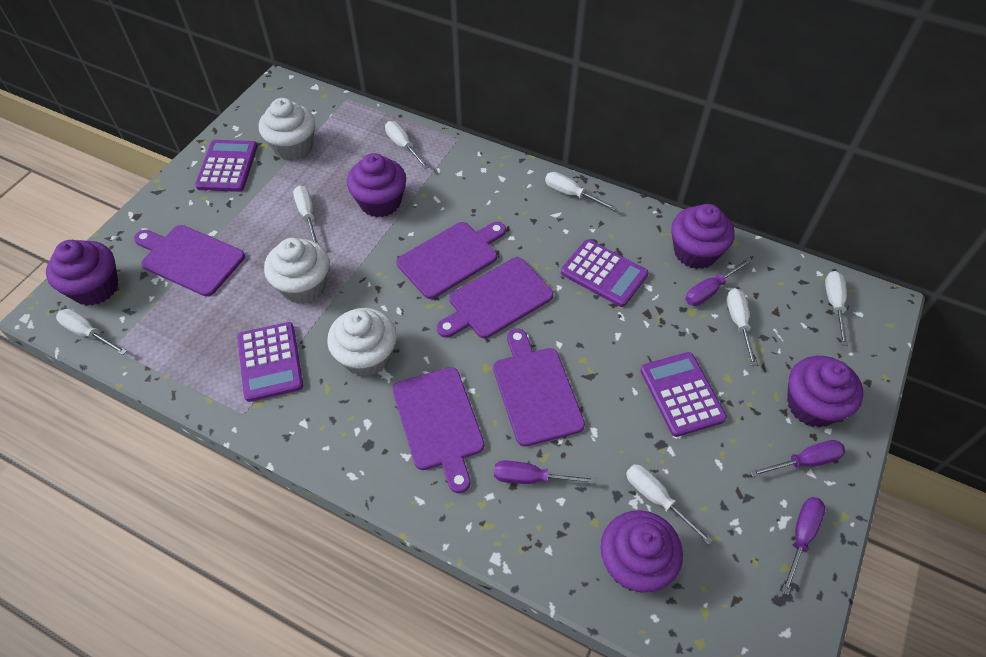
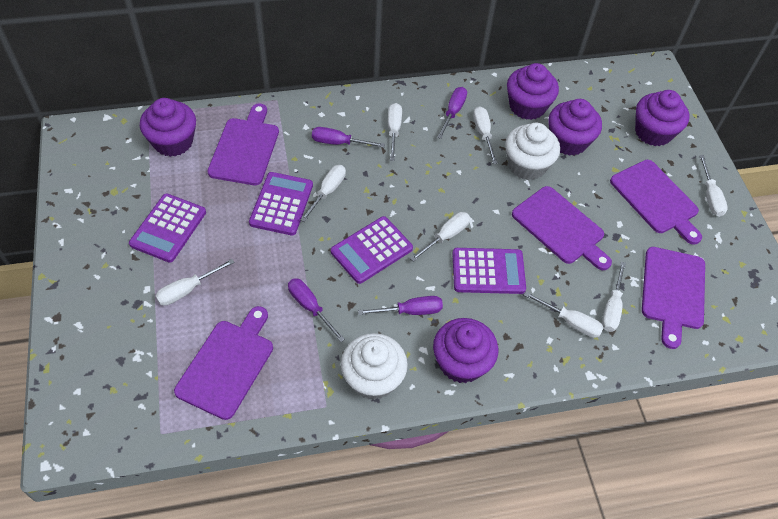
white cupcake: 3 -> 2
white screwdriver: 7 -> 8

